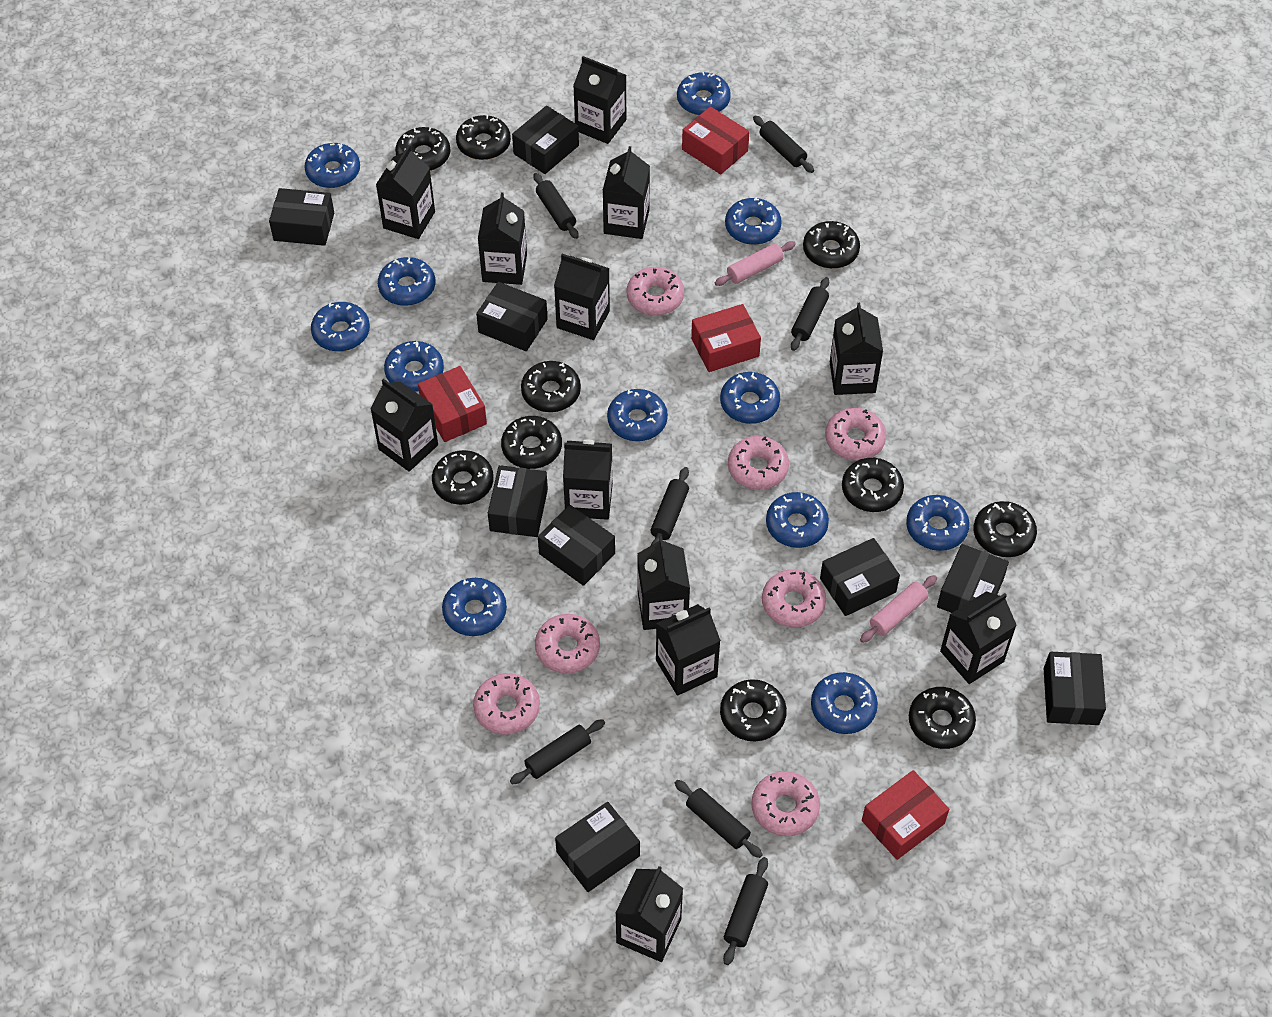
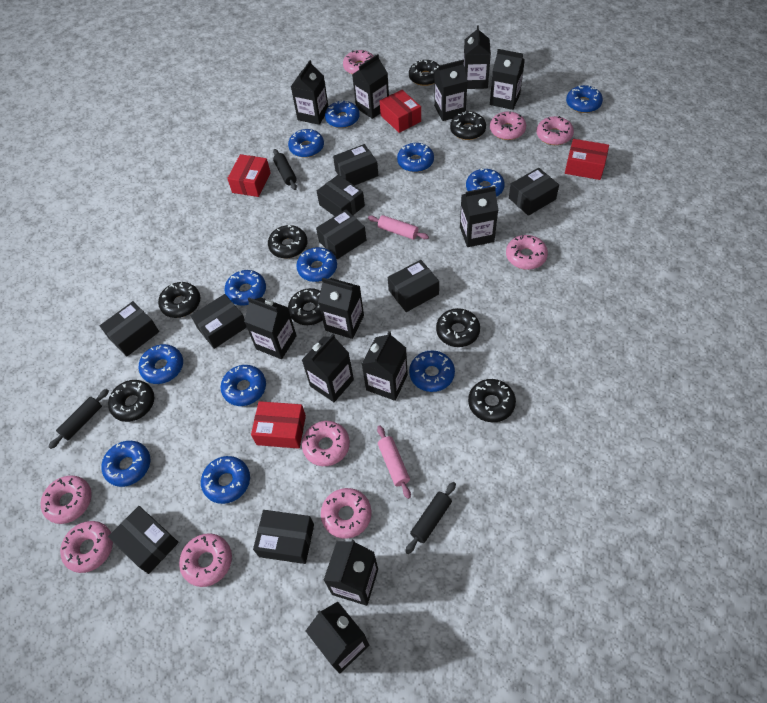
black donut: 10 -> 8
black rolling pin: 7 -> 3
pink donut: 7 -> 9

